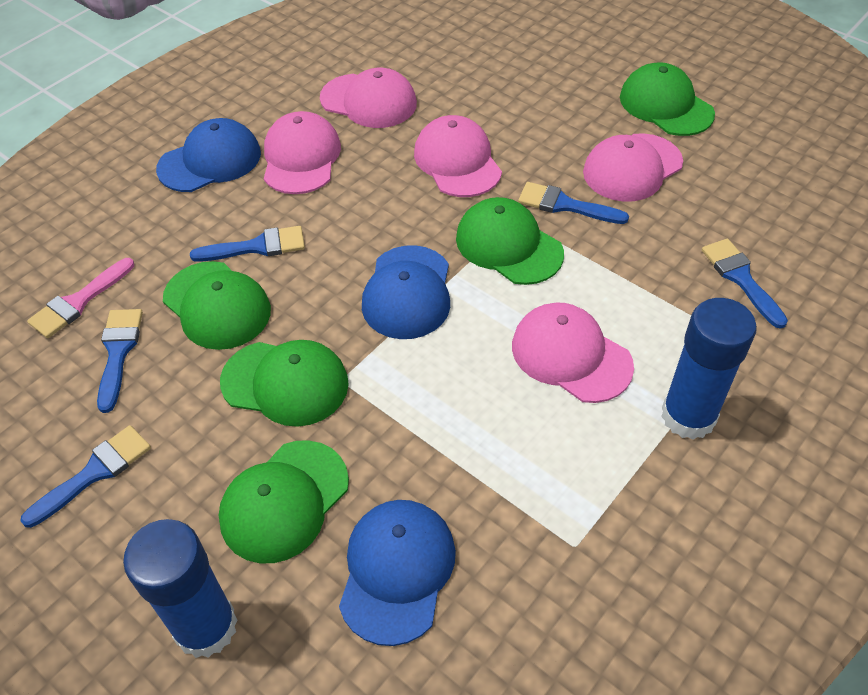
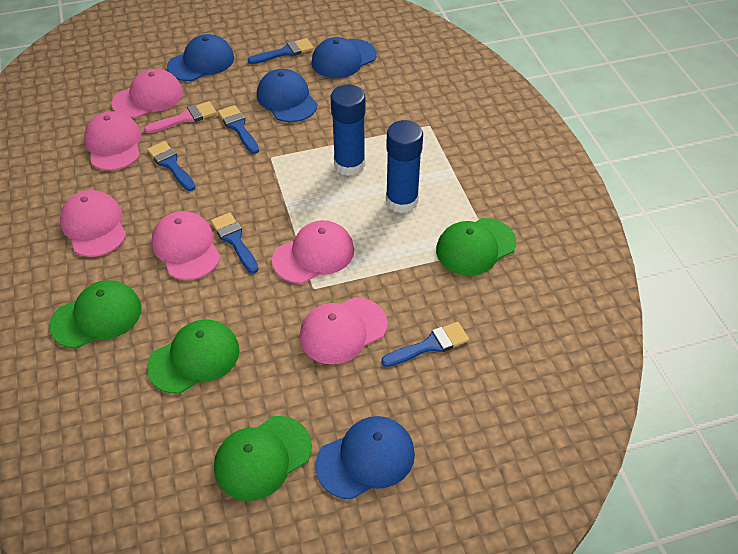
blue cap: 3 -> 4
green cap: 5 -> 4
pink cap: 5 -> 6

